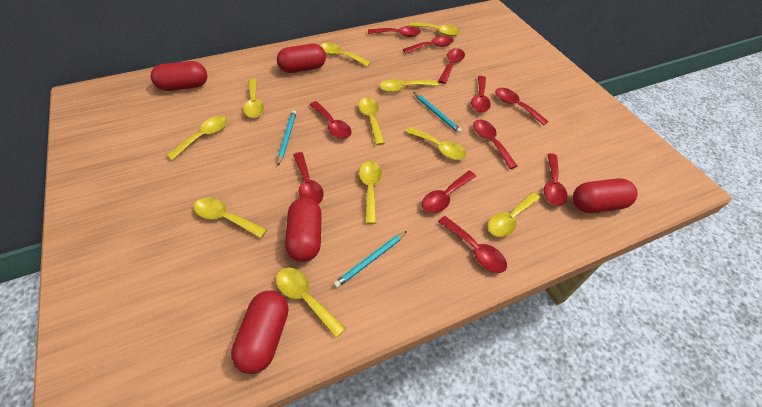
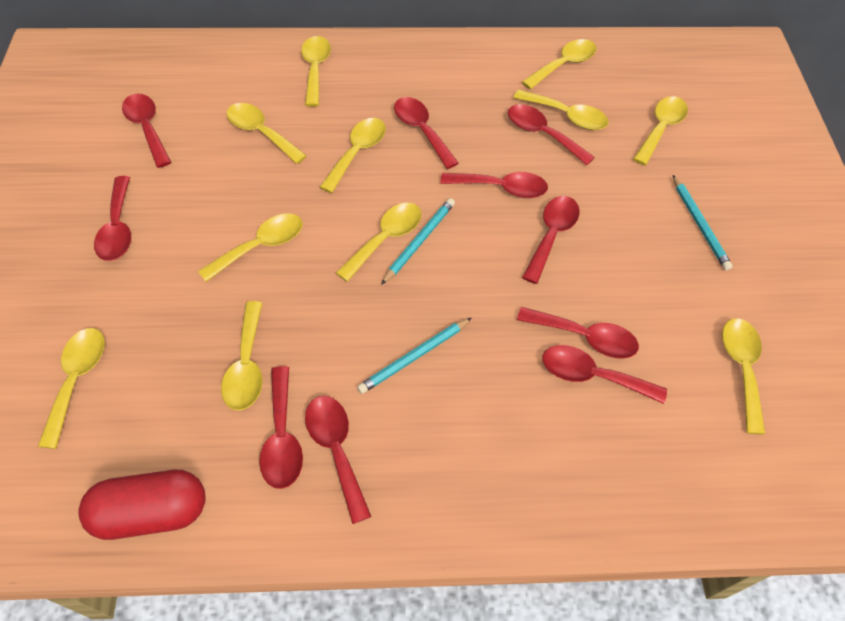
red capsule: 5 -> 1
red spoon: 11 -> 10

